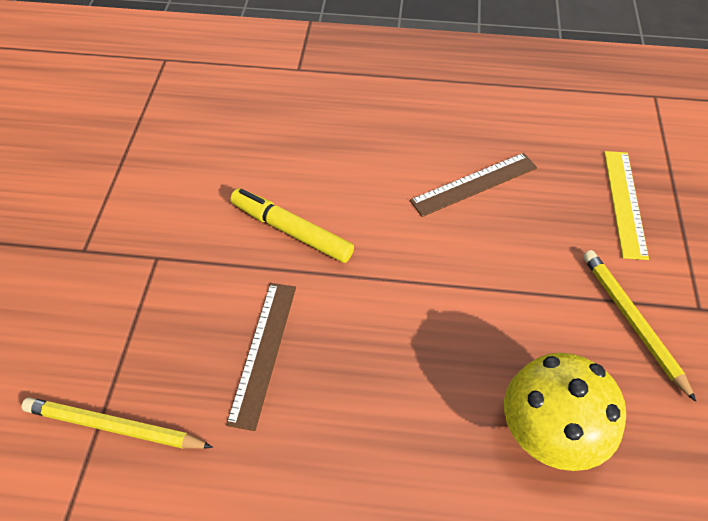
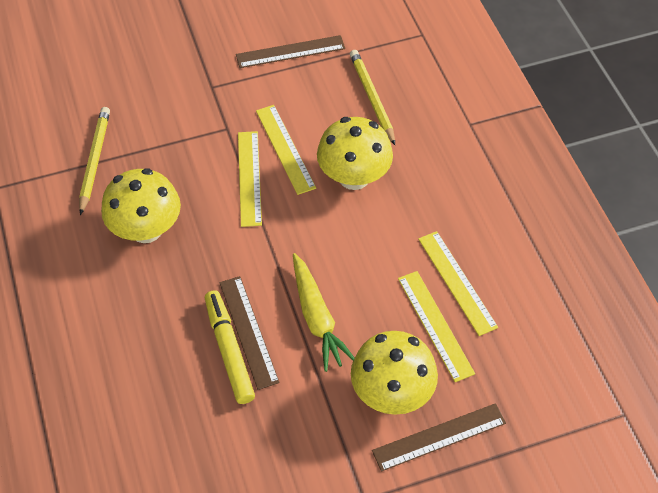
brown ruler: 2 -> 3
yellow carrot: 0 -> 1
yellow mushroom: 1 -> 3
yellow ruler: 1 -> 4

